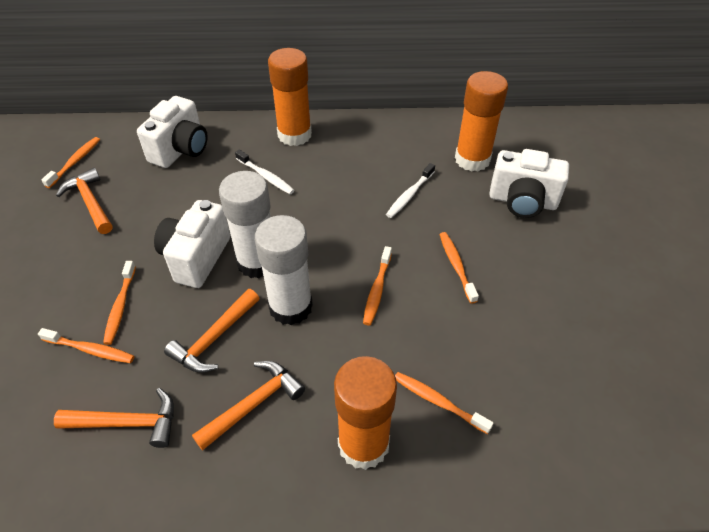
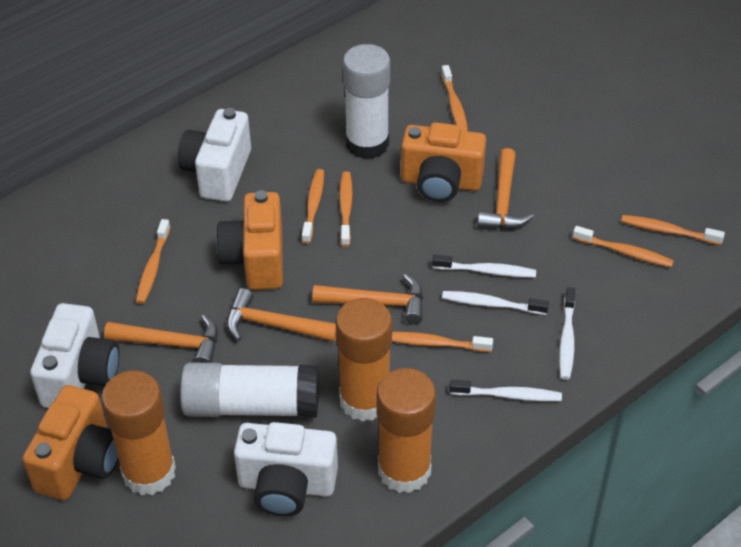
orange camera: 0 -> 3
orange toothbrush: 6 -> 7
white toothbrush: 2 -> 4

